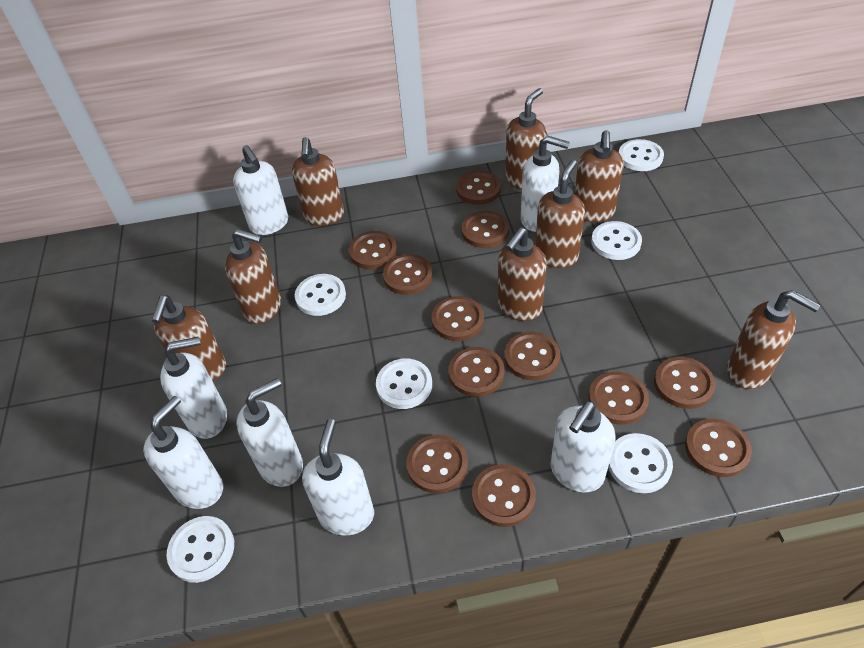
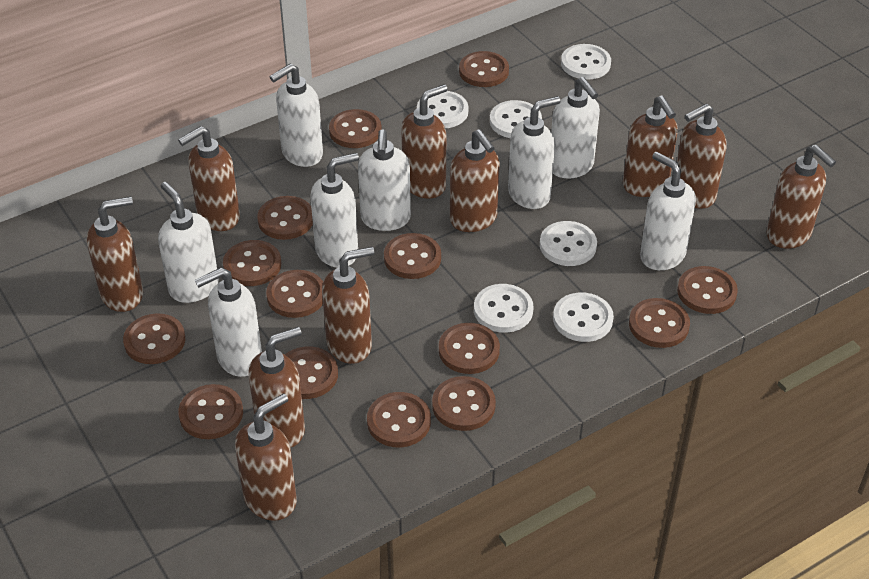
brown button: 12 -> 14
brown soap dispenser: 8 -> 10
white soap dispenser: 7 -> 8

